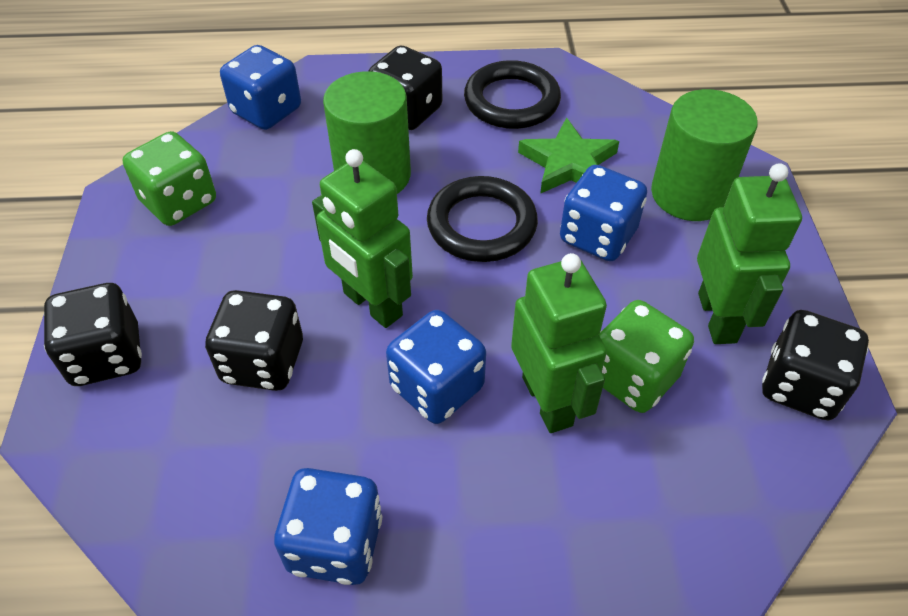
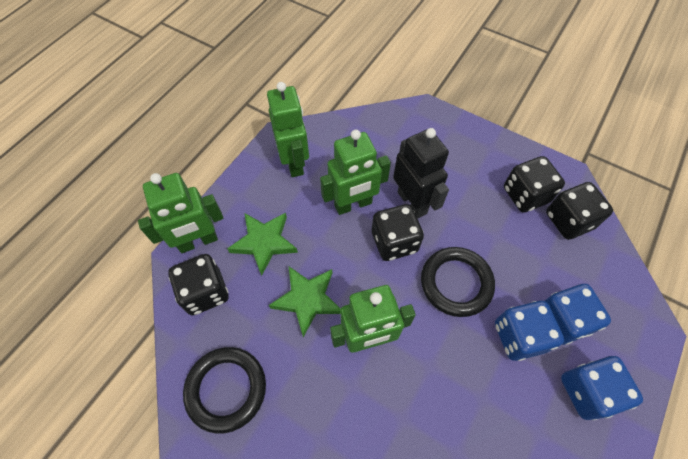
black robot: 0 -> 1
blue dice: 4 -> 3
green cylinder: 2 -> 0
green dice: 2 -> 0
green robot: 3 -> 4
green star: 1 -> 2

